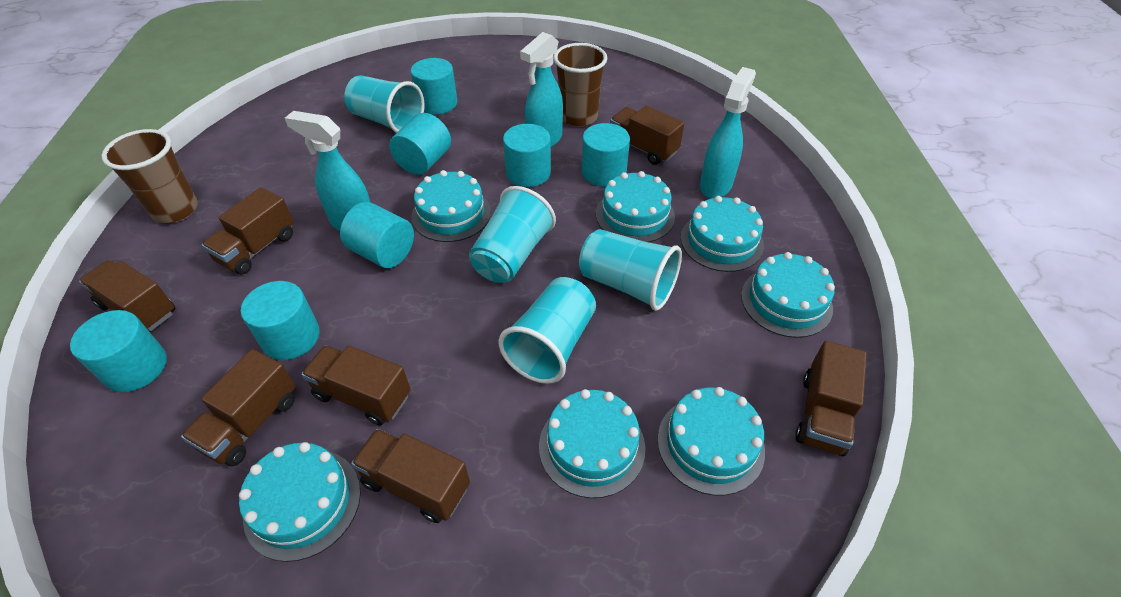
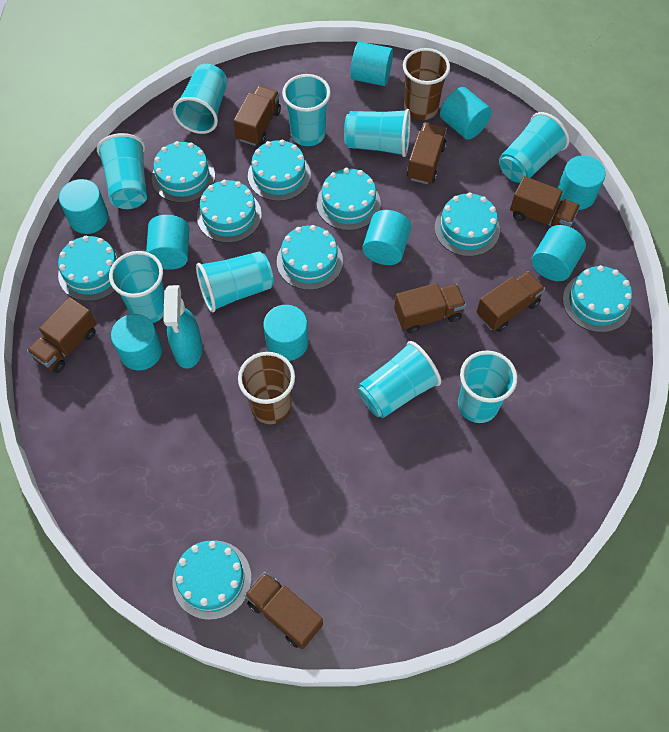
turquoise cake: 7 -> 9
turquoise cup: 4 -> 9
turquoise cylinder: 7 -> 9
turquoise spray bottle: 3 -> 1

